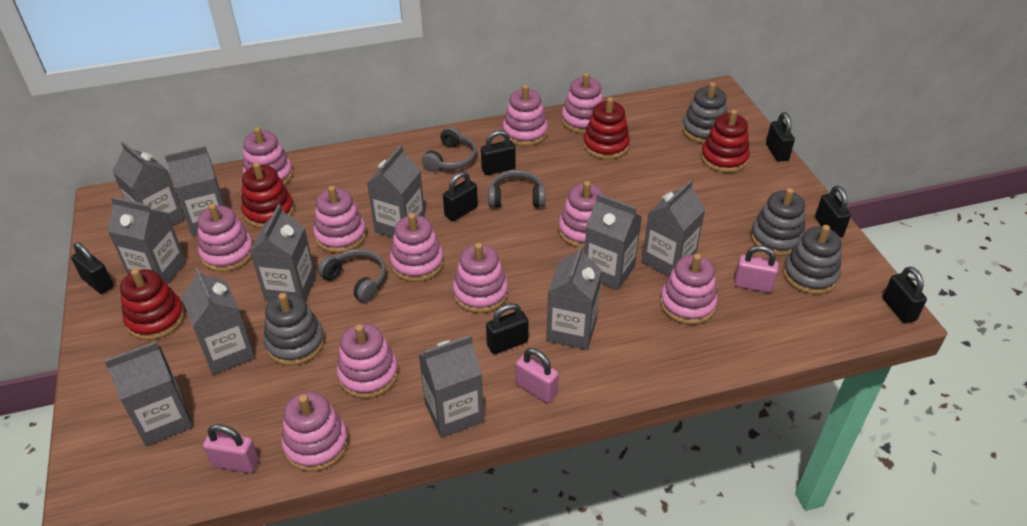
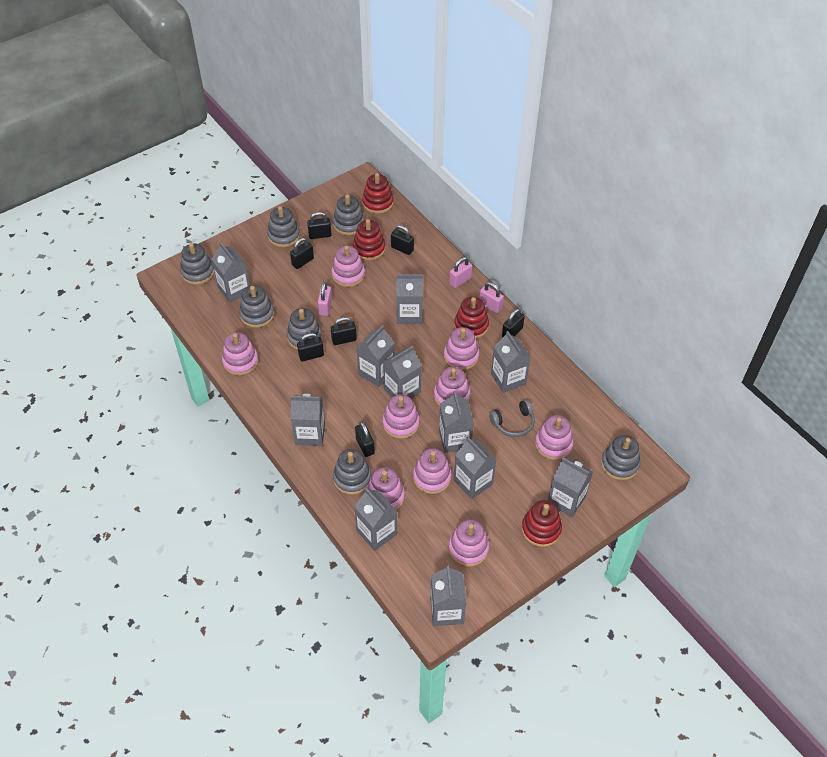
grey headphones: 3 -> 1
grey stacking toy: 4 -> 7
pink stacking toy: 11 -> 9

